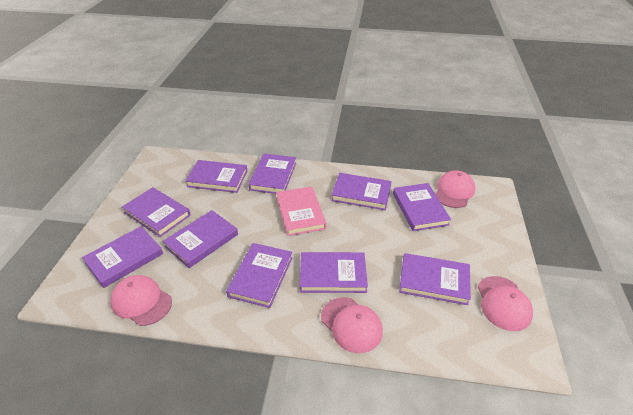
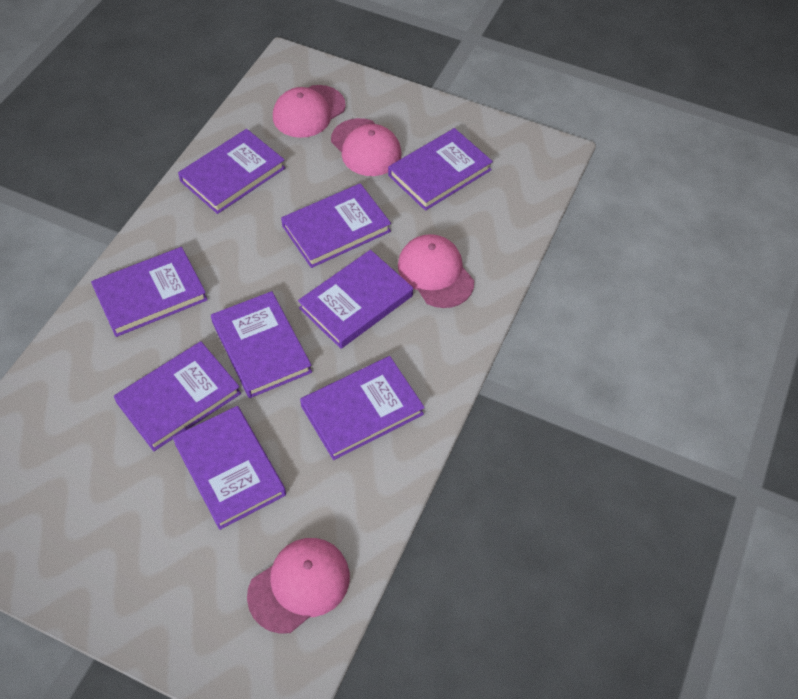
pink book: 1 -> 0
purple book: 10 -> 9

